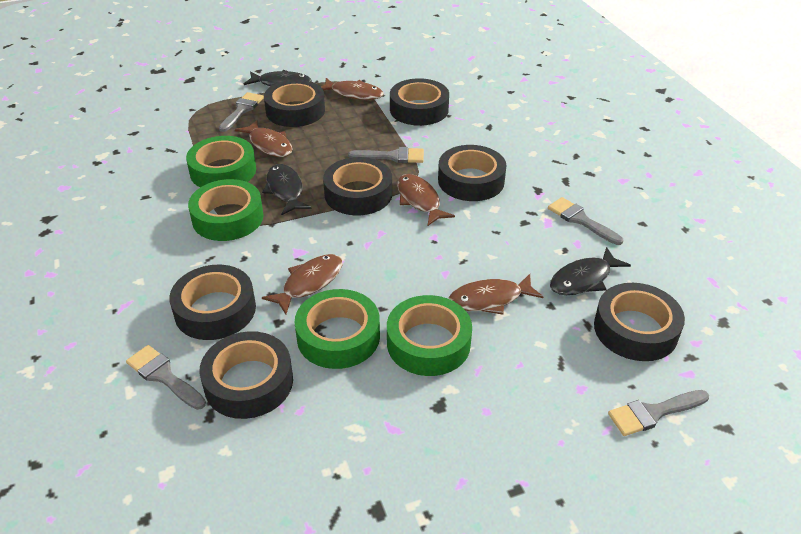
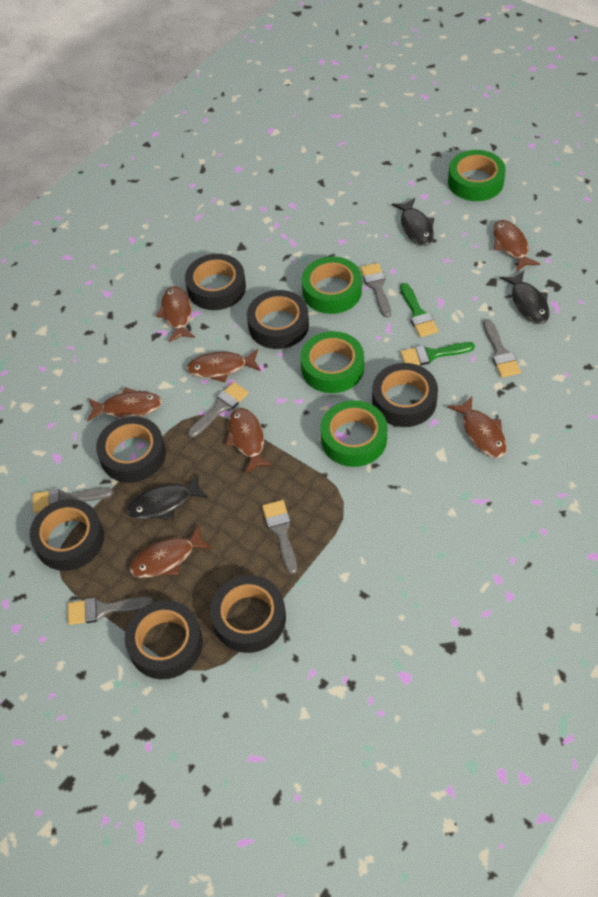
brown fish: 5 -> 7
green brush: 0 -> 2
grey brush: 5 -> 6

